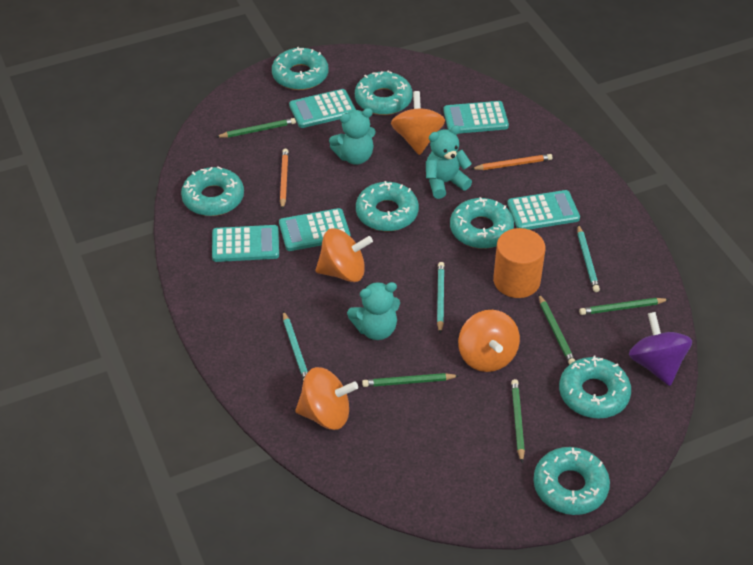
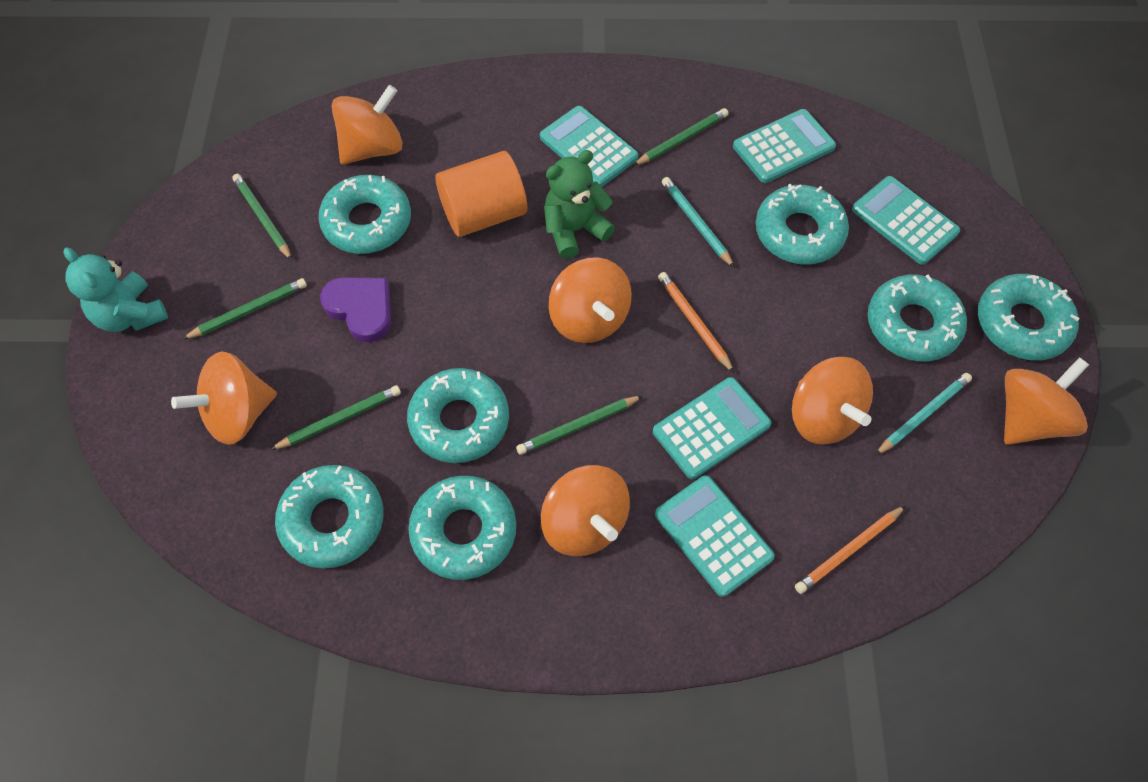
green teddy bear: 0 -> 1
orange spinning top: 4 -> 6
purple heart: 0 -> 1
purple spinning top: 1 -> 0
turquoise pencil: 3 -> 2
turquoise teddy bear: 3 -> 1

